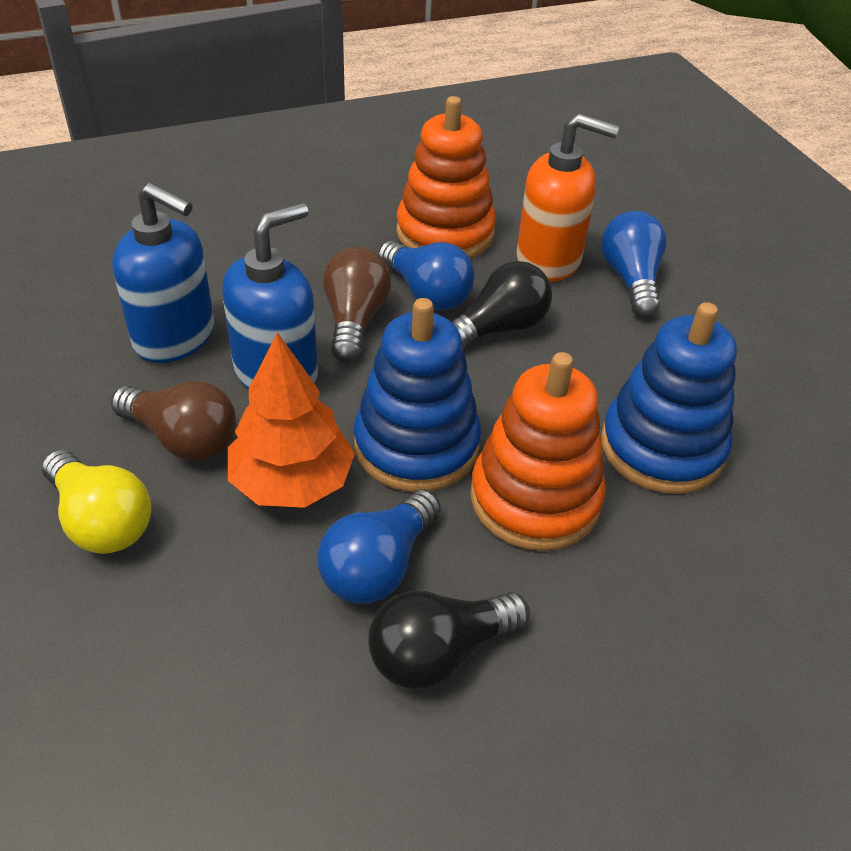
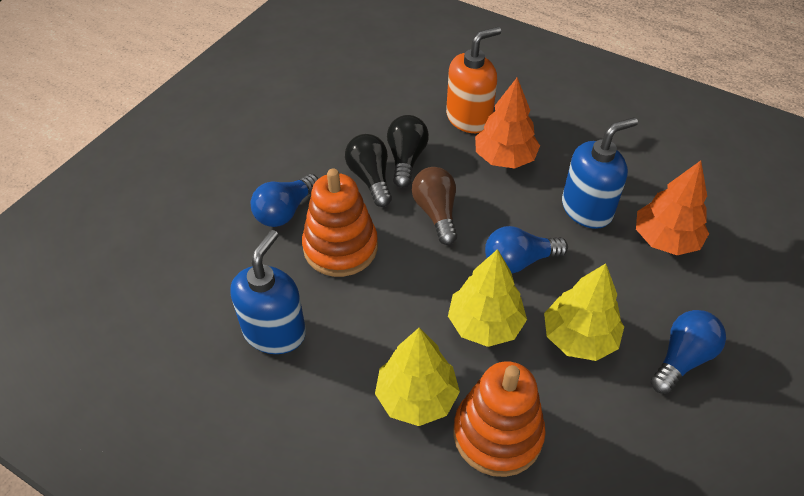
blue stacking toy: 2 -> 0
brown light bulb: 2 -> 1
orange tree: 1 -> 2
yellow light bulb: 1 -> 0
yellow tree: 0 -> 3

